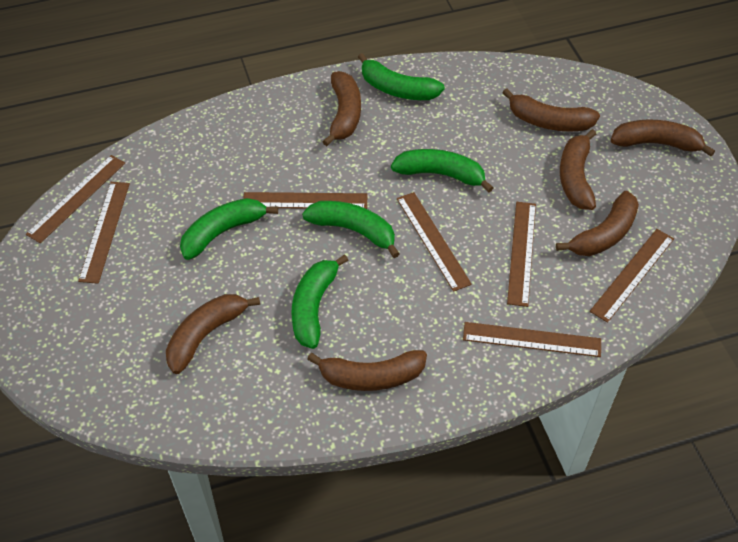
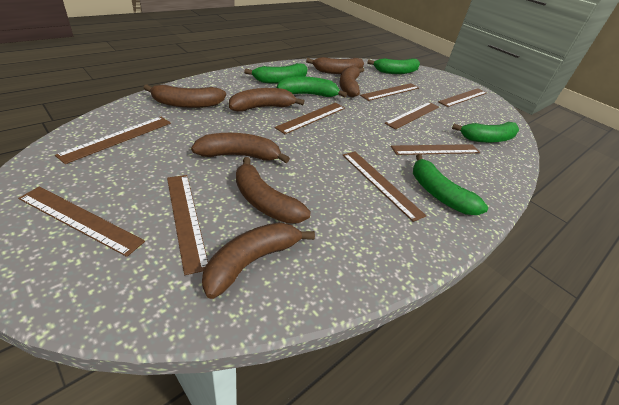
brown ruler: 7 -> 9

